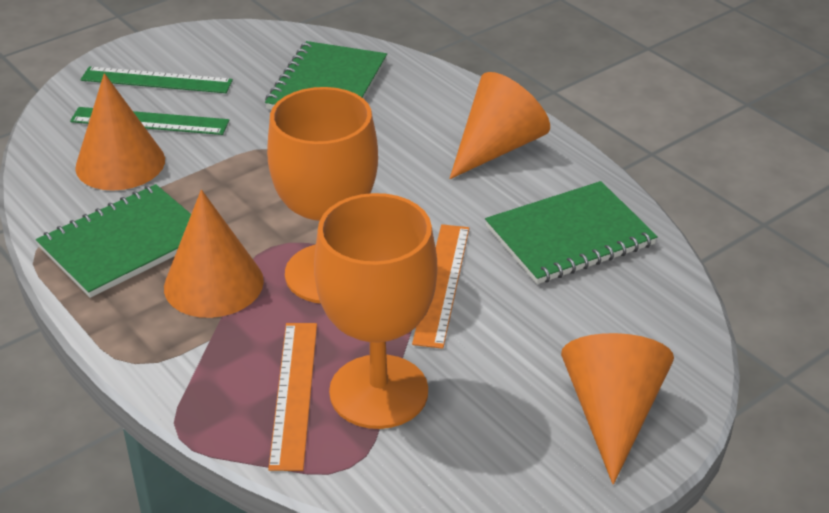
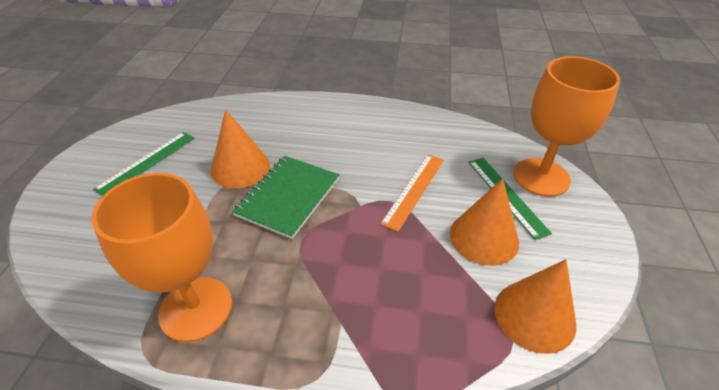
green notebook: 3 -> 1
orange cone: 4 -> 3
orange ruler: 2 -> 1

